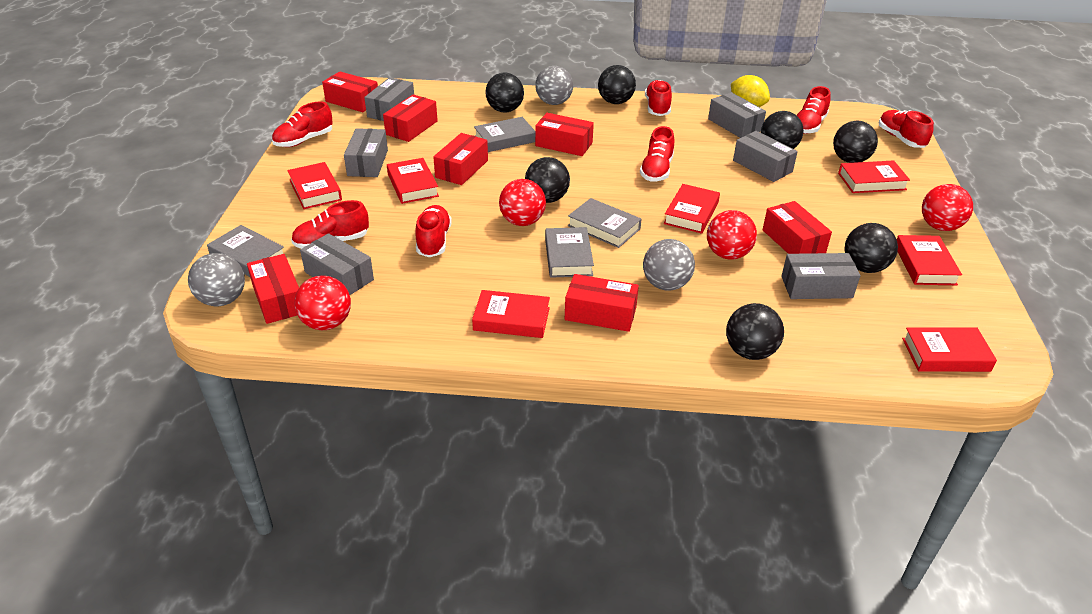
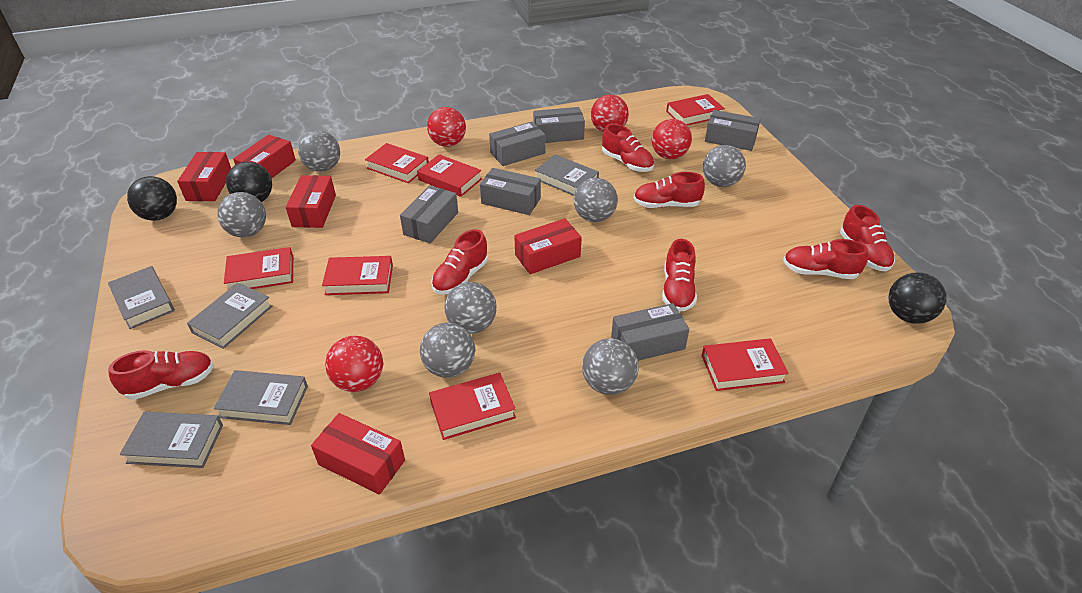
black ball: 7 -> 3
grey ball: 3 -> 7
grey book: 4 -> 5
red box: 7 -> 5
yellow lemon: 1 -> 0

